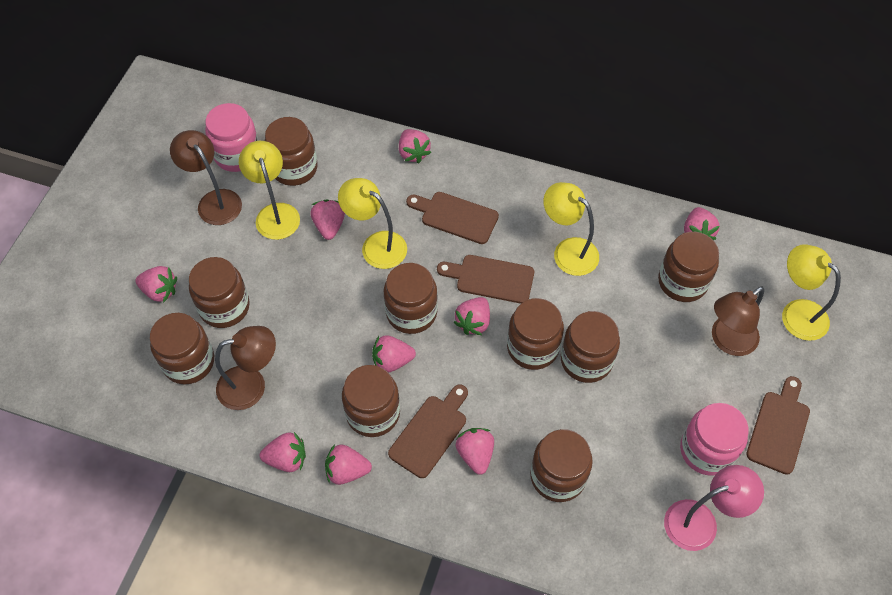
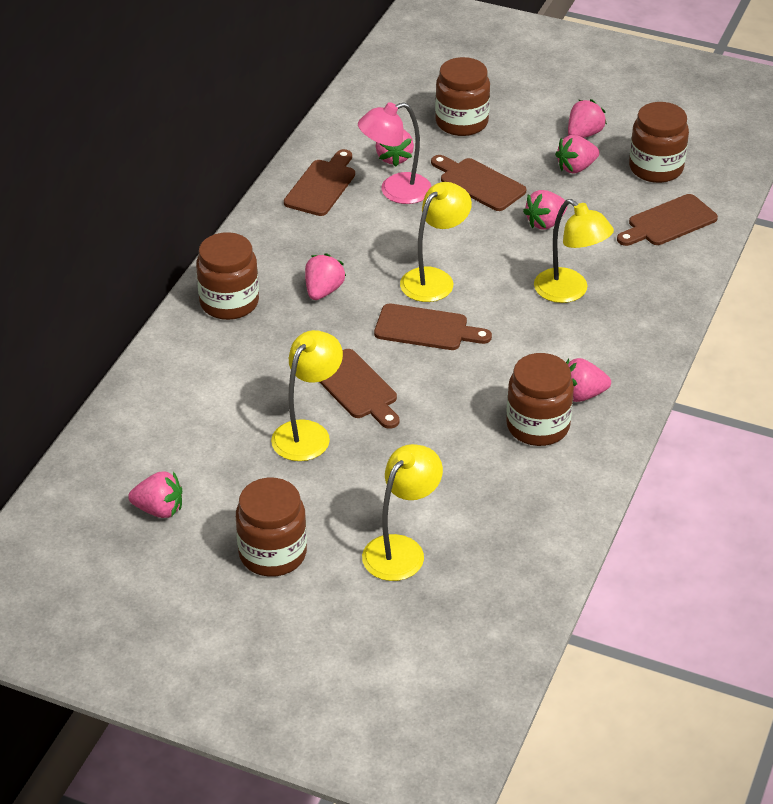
brown cutting board: 4 -> 5
brown jar: 9 -> 5
brown lamp: 3 -> 0
pink jar: 2 -> 0
pink strawberry: 9 -> 7

